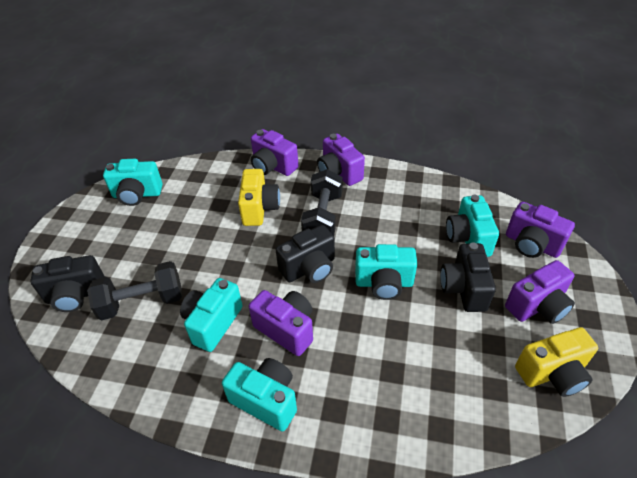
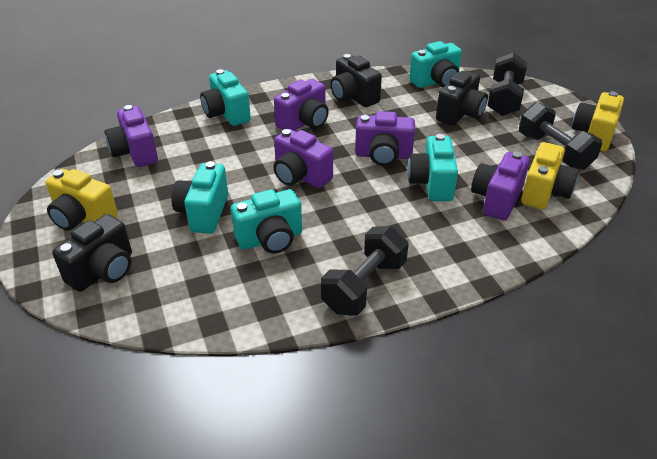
black dumbbell: 2 -> 3
yellow camera: 2 -> 3

